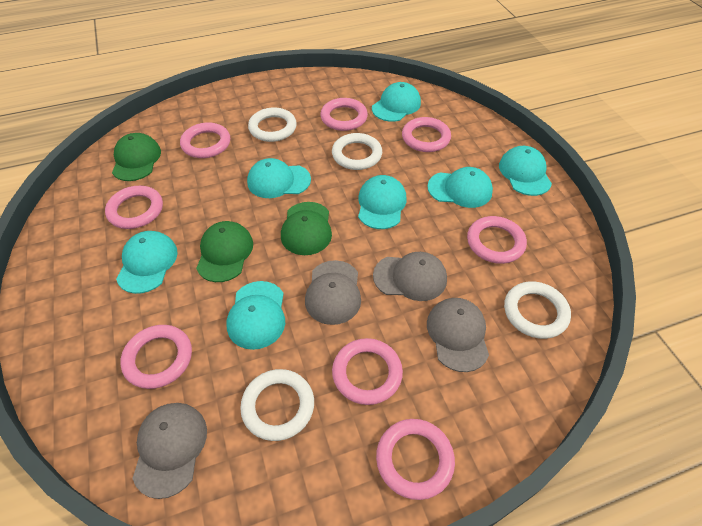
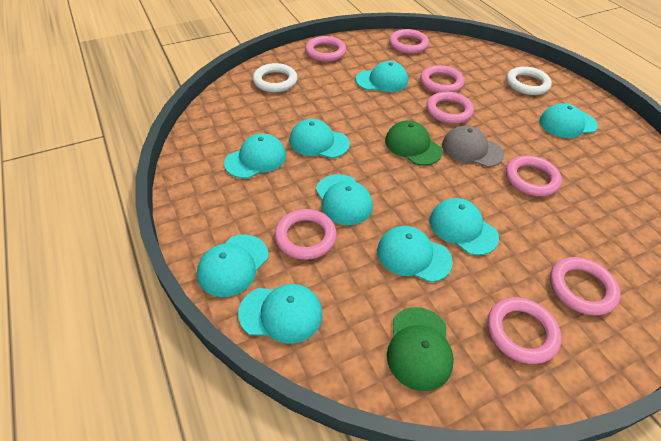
green cap: 3 -> 2
grey cap: 4 -> 1
turquoise cap: 7 -> 9
white ring: 4 -> 2

